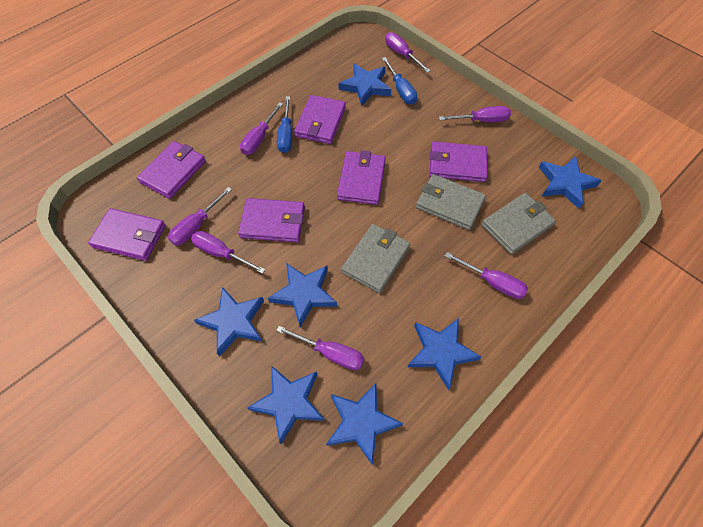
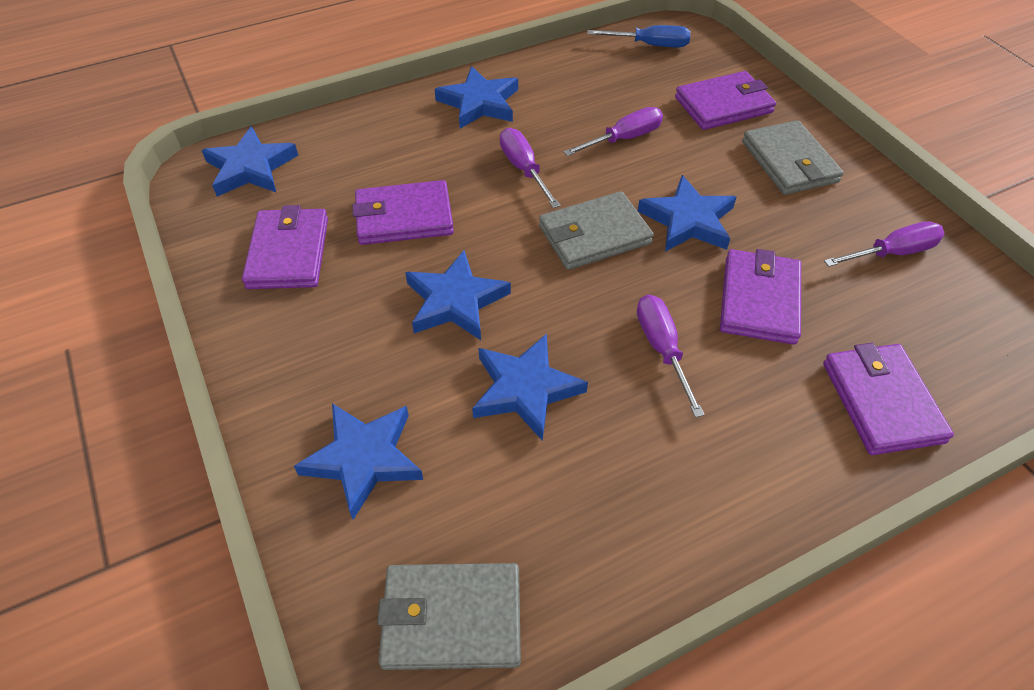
blue screwdriver: 2 -> 1
blue star: 7 -> 6
purple screwdriver: 7 -> 4
purple wallet: 6 -> 5

